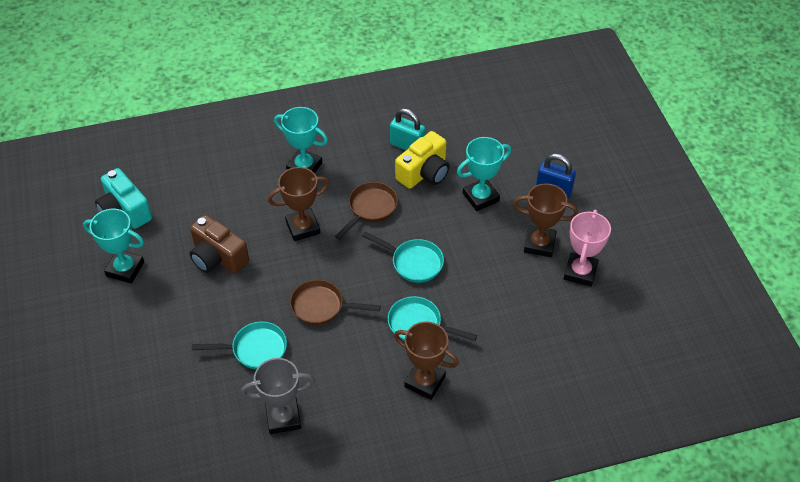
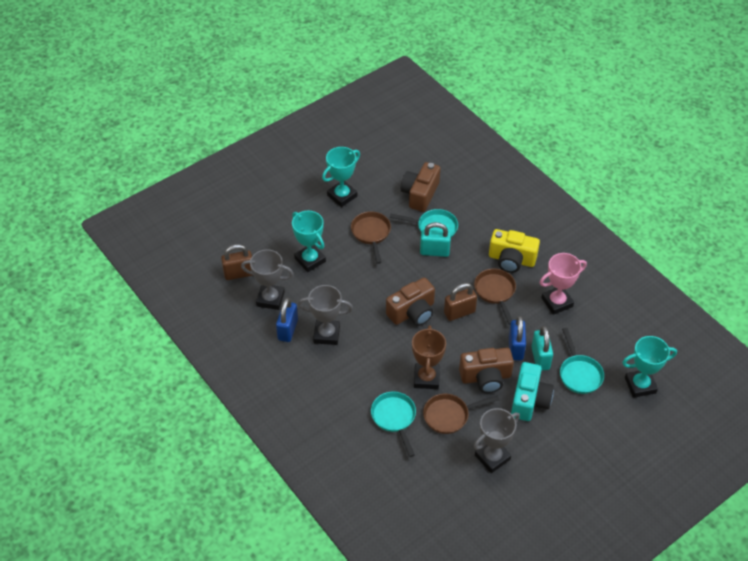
blue padlock: 1 -> 2
brown camera: 1 -> 3
brown padlock: 0 -> 2
brown pan: 2 -> 3
brown trophy: 3 -> 1
grey trophy: 1 -> 3
turquoise padlock: 1 -> 2

